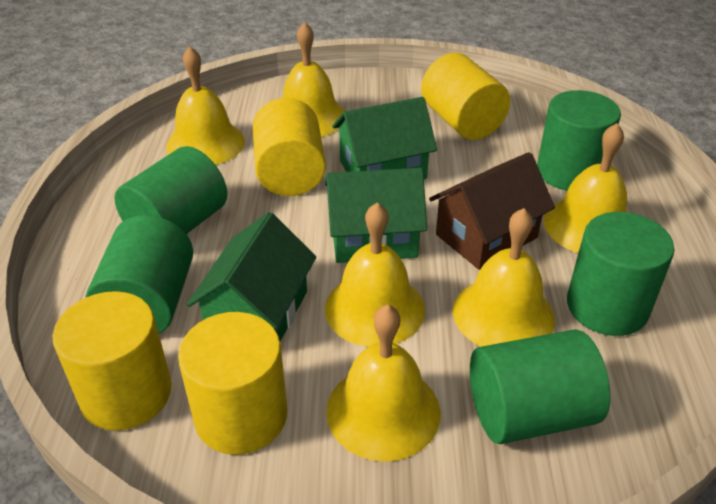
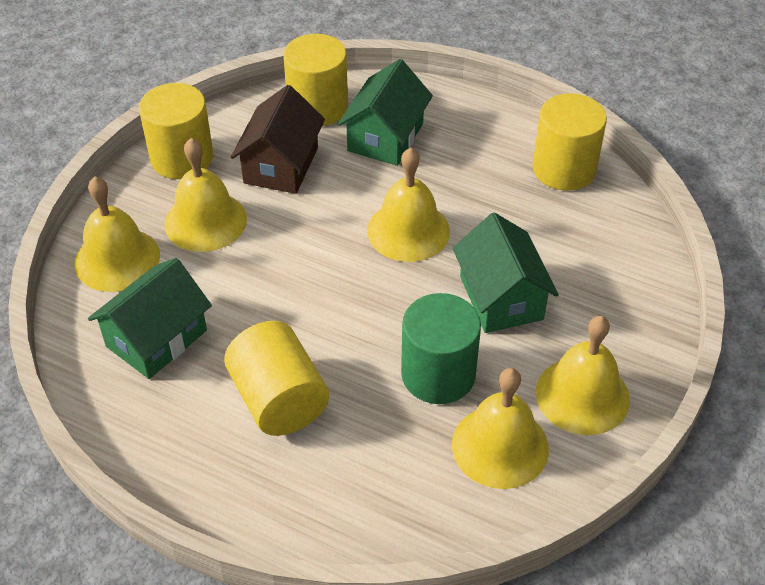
green cylinder: 5 -> 1
yellow bell: 6 -> 5

